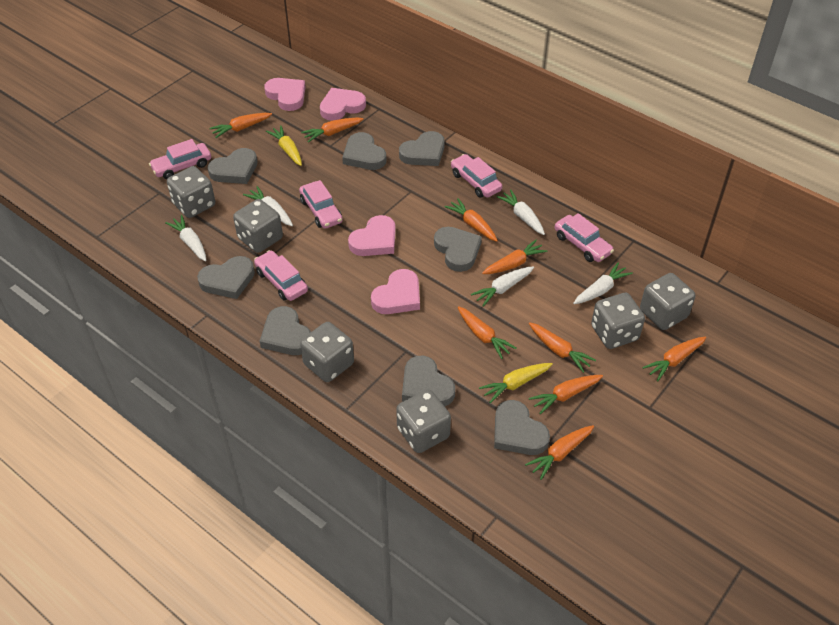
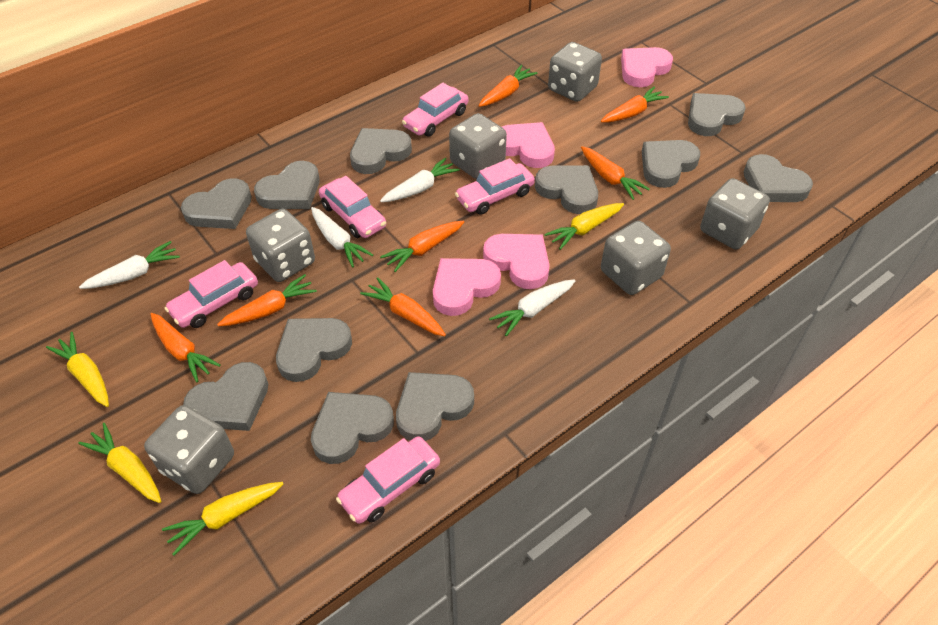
grey heart: 8 -> 11
orange carrot: 9 -> 7
white carrot: 5 -> 4
yellow carrot: 2 -> 4

